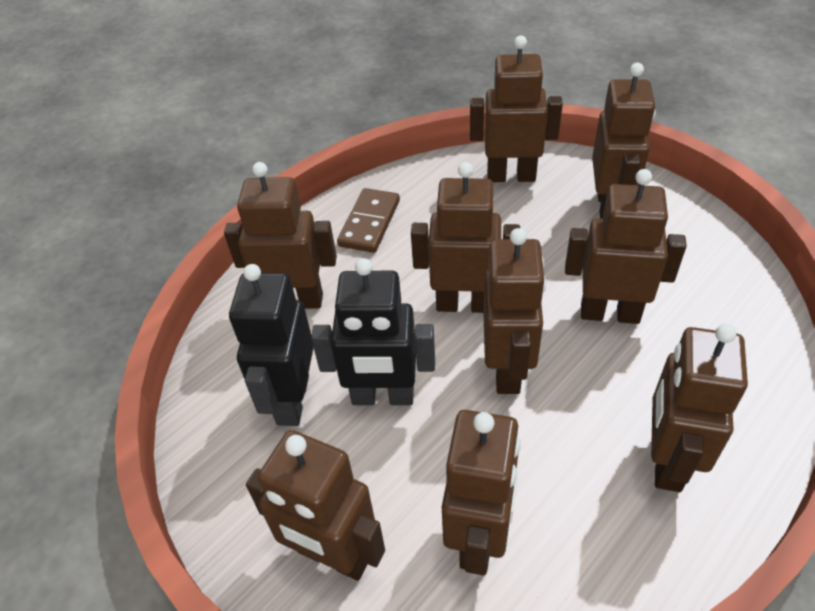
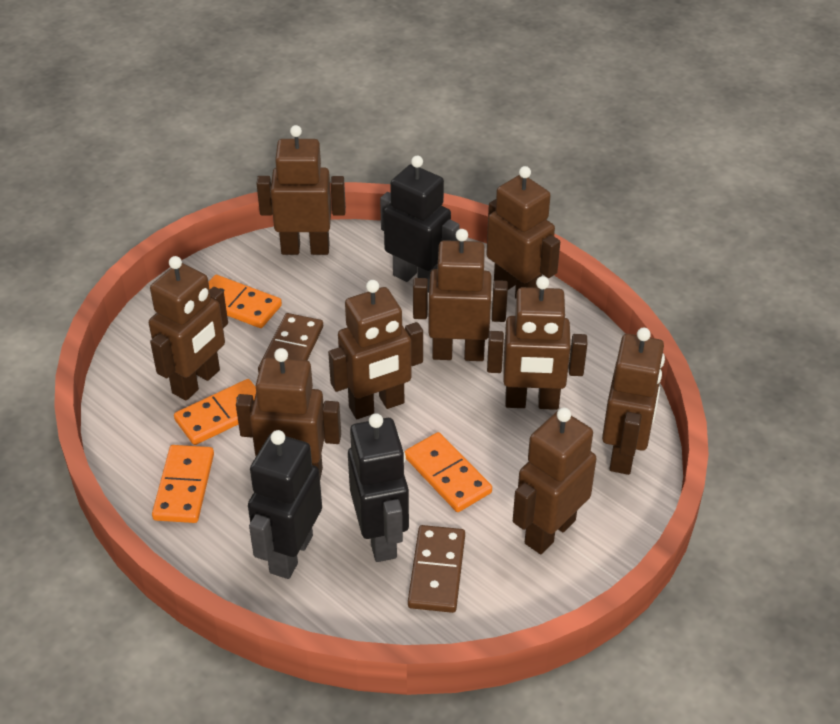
black robot: 2 -> 3
brown domino: 1 -> 2
orange domino: 0 -> 4

